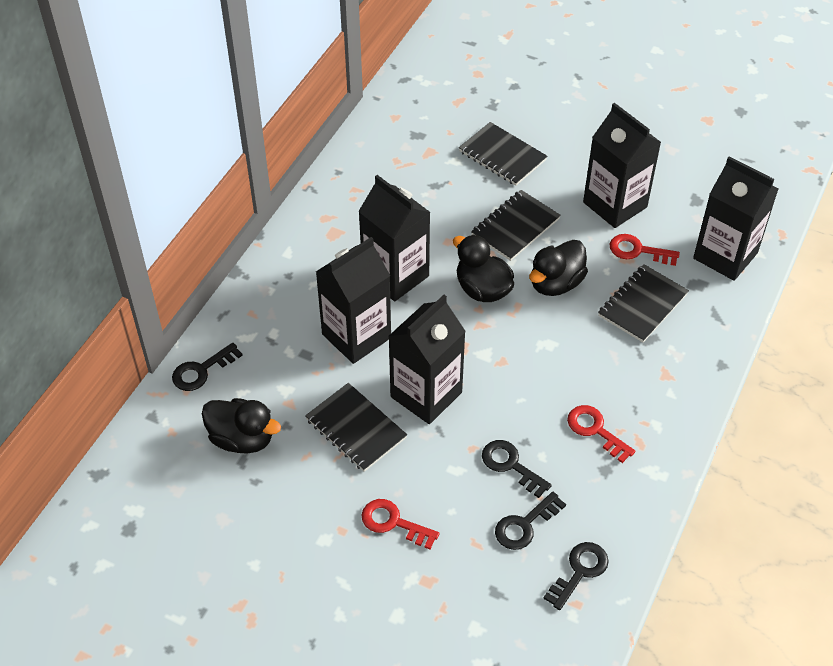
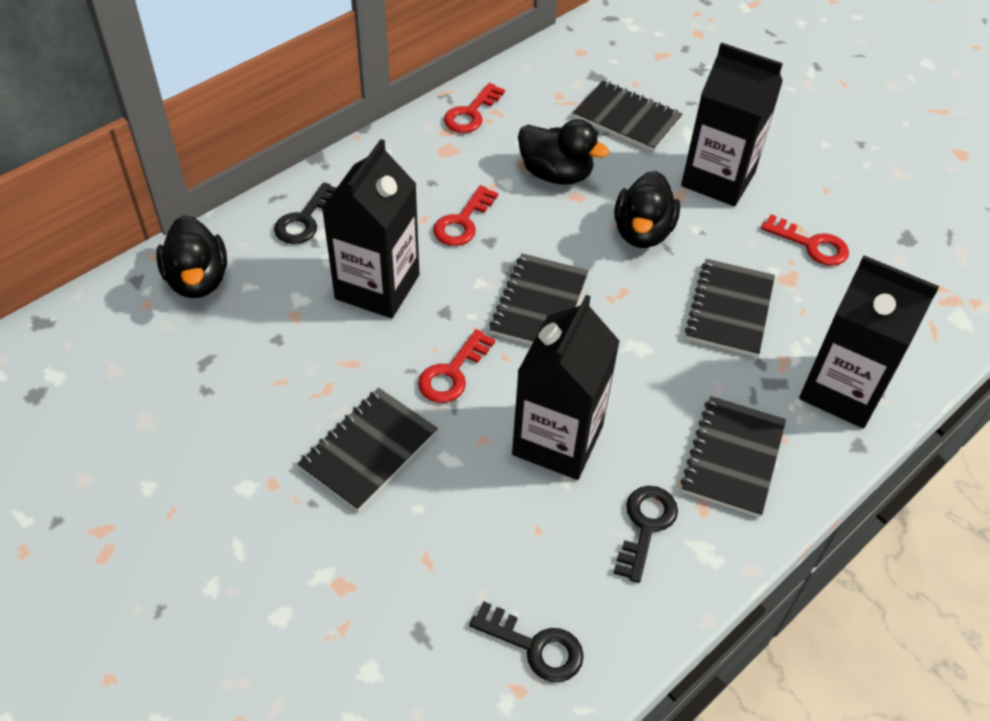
black carton: 5 -> 4
black key: 4 -> 3
black notebook: 4 -> 5
red key: 3 -> 4

